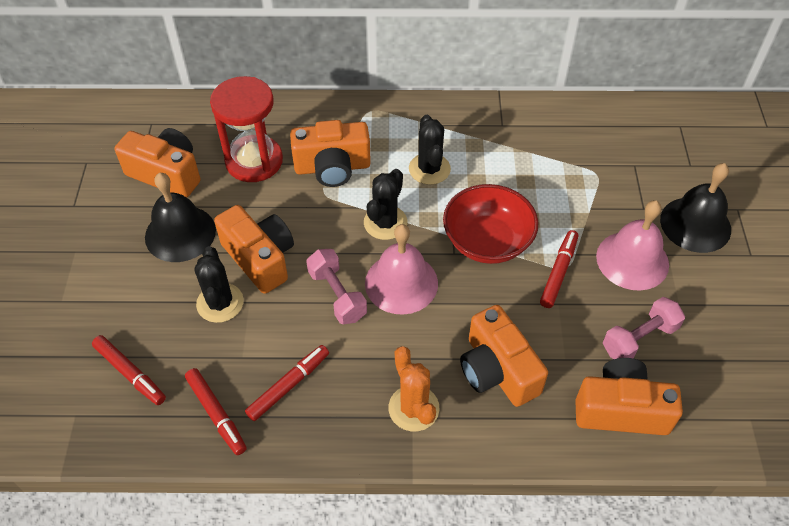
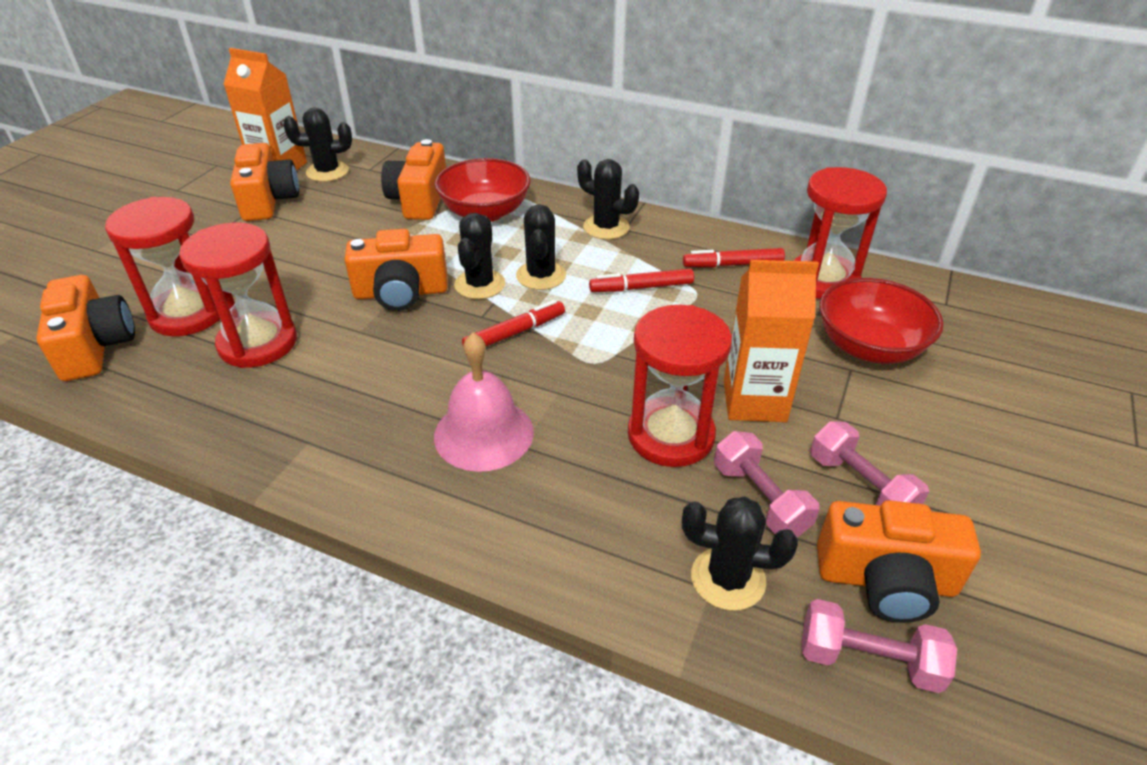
black bell: 2 -> 0
black cactus: 3 -> 5
orange cactus: 1 -> 0
orange carton: 0 -> 2
pink bell: 2 -> 1
pink dumbbell: 2 -> 3
red bowl: 1 -> 2
red hourglass: 1 -> 4
red marker: 4 -> 3

